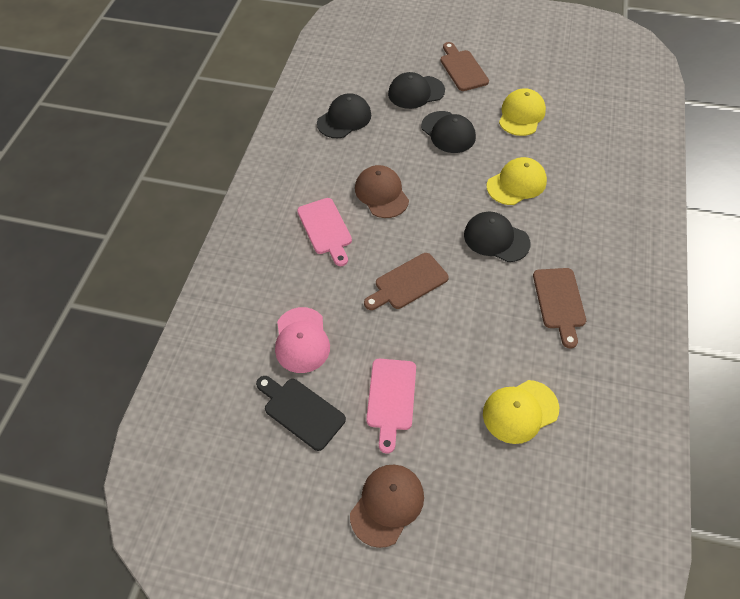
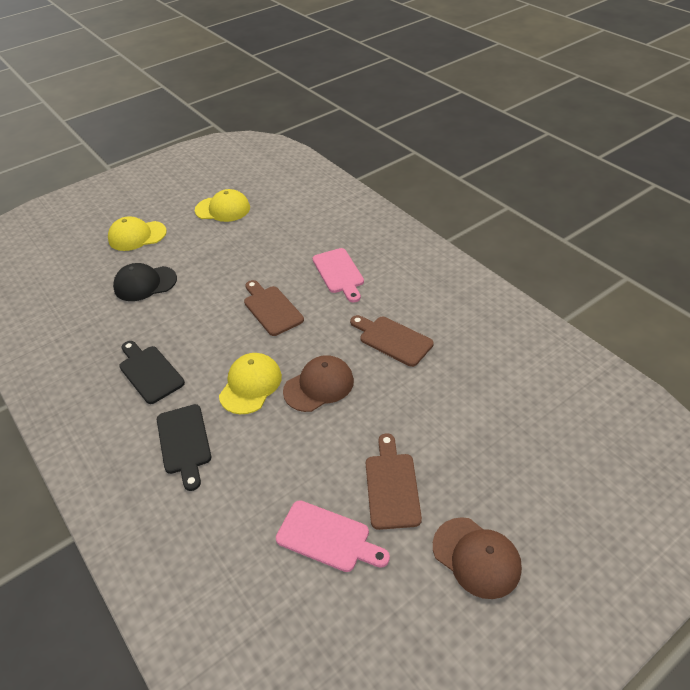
black cap: 4 -> 1
black cutting board: 1 -> 2
pink cap: 1 -> 0

